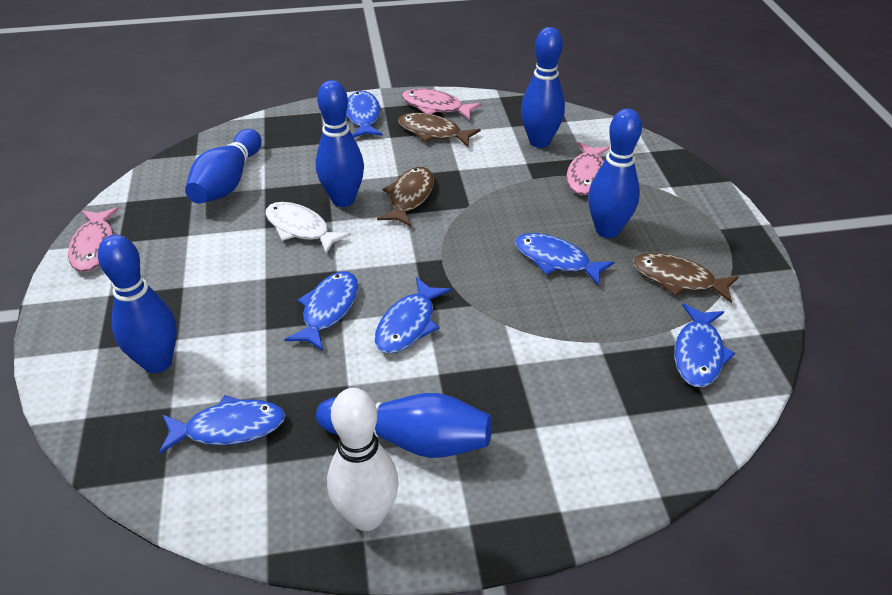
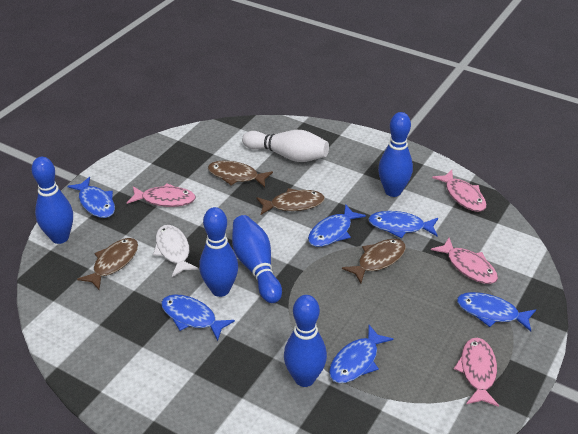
blue bowling pin: 6 -> 5
brown fish: 3 -> 4
pink fish: 3 -> 4

